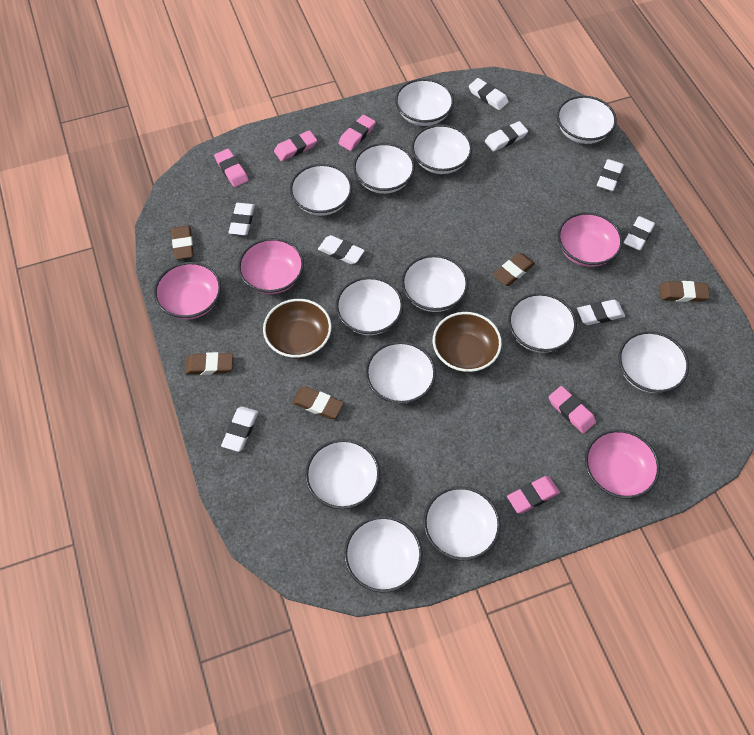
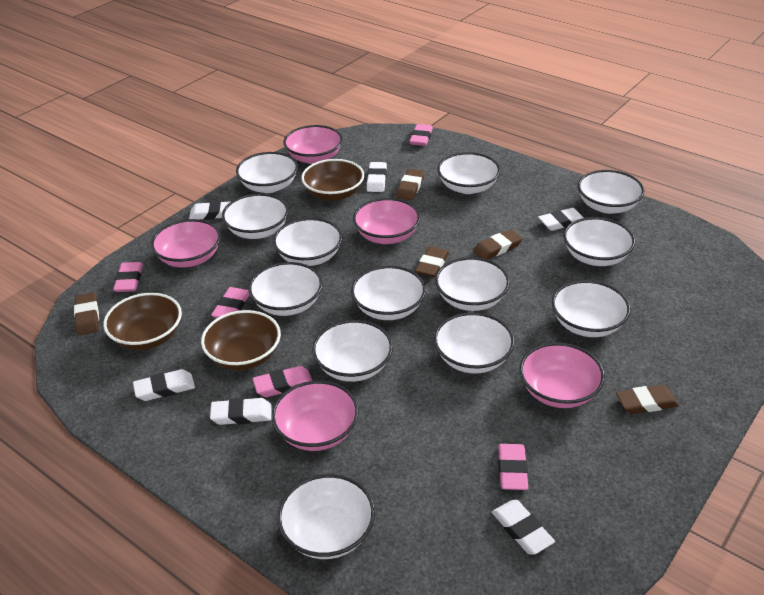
brown bowl: 2 -> 3
pink bowl: 4 -> 5
white eraser: 8 -> 6

